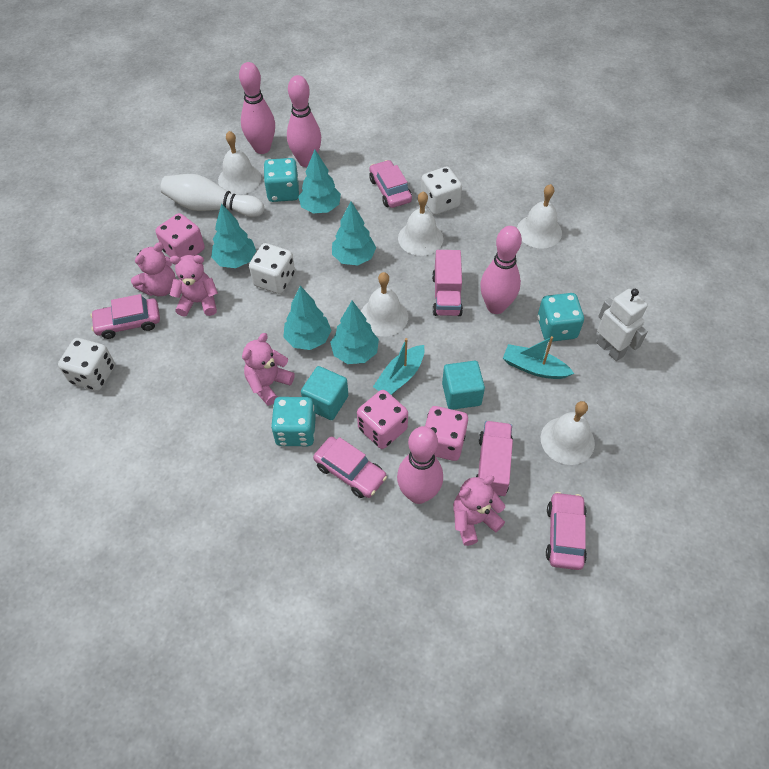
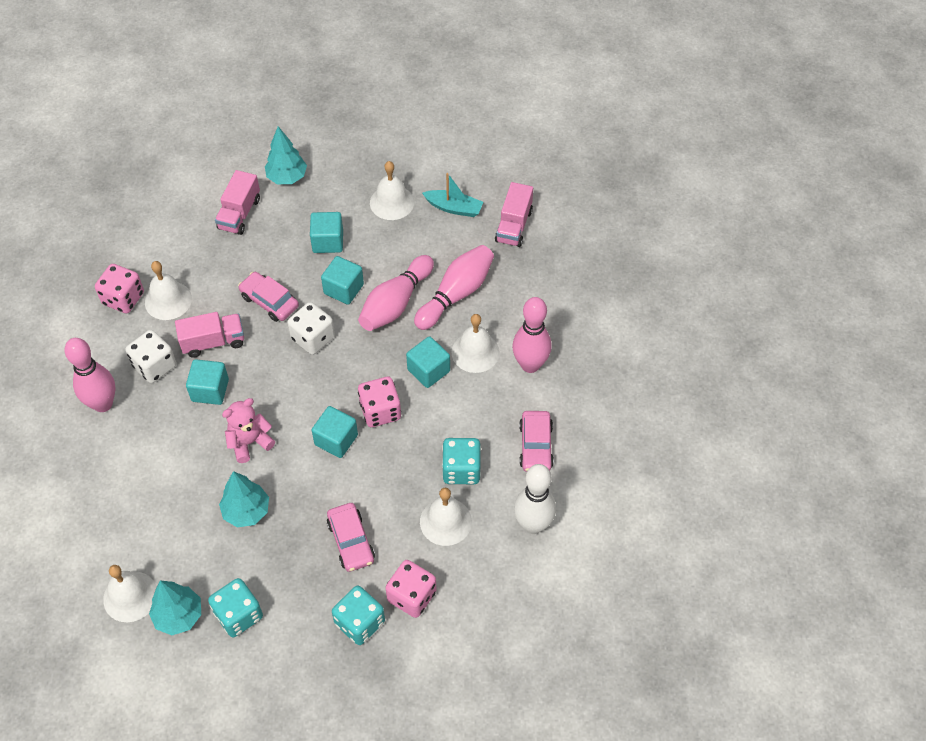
pink car: 4 -> 3
pink teddy bear: 4 -> 1
pink truck: 2 -> 3
turquoise boat: 2 -> 1
turquoise cube: 2 -> 5
turquoise tree: 5 -> 3
white dice: 3 -> 2
white robot: 1 -> 0

